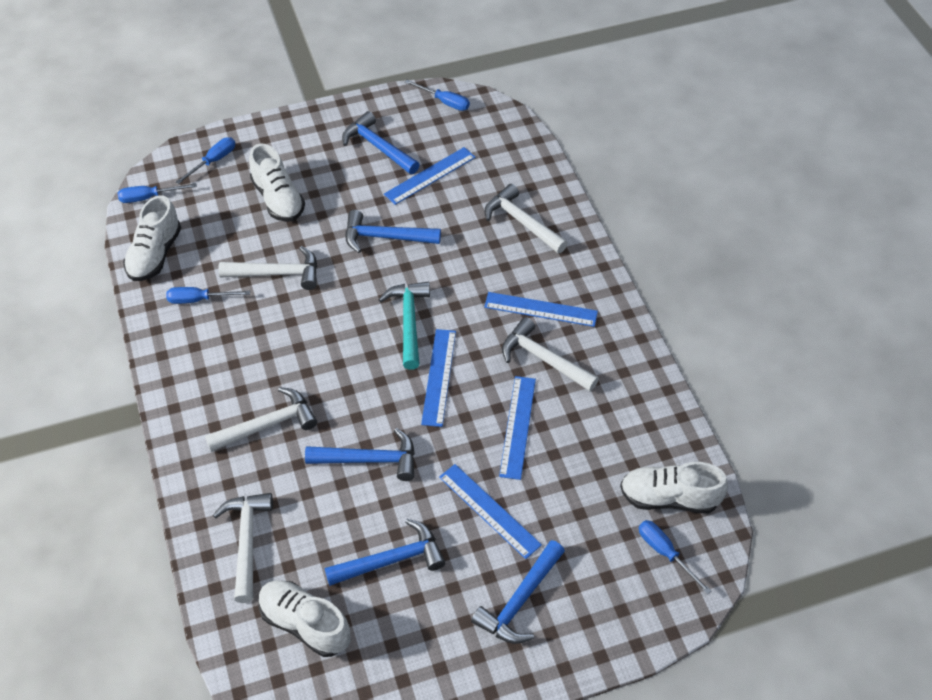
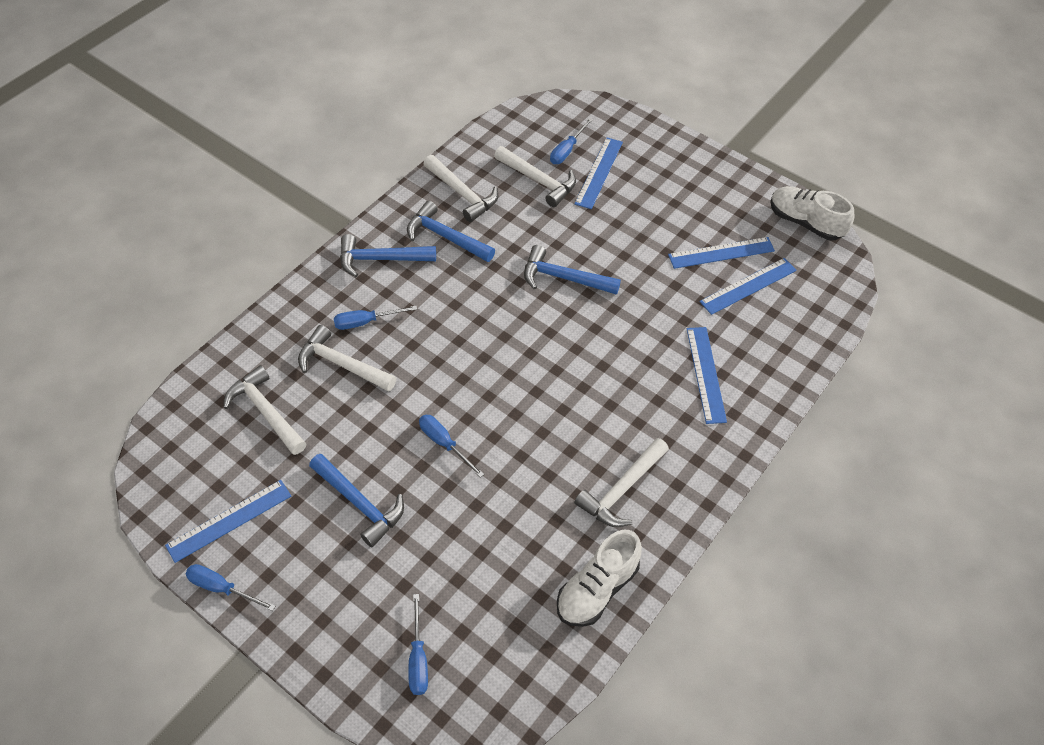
blue hammer: 5 -> 4
turquoise hammer: 1 -> 0
white shoe: 4 -> 2

